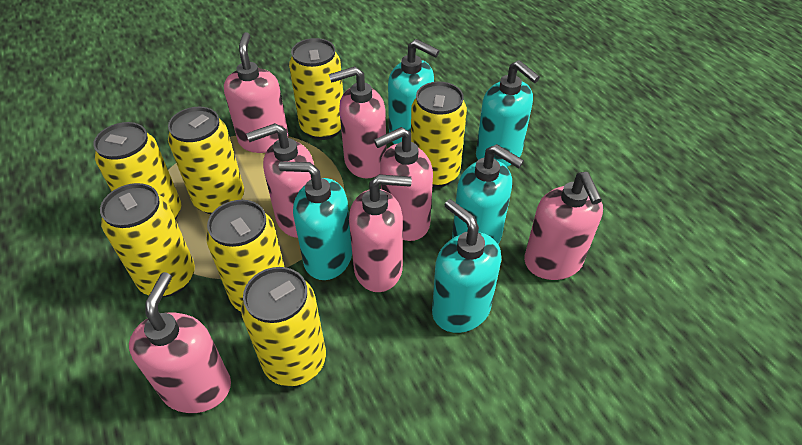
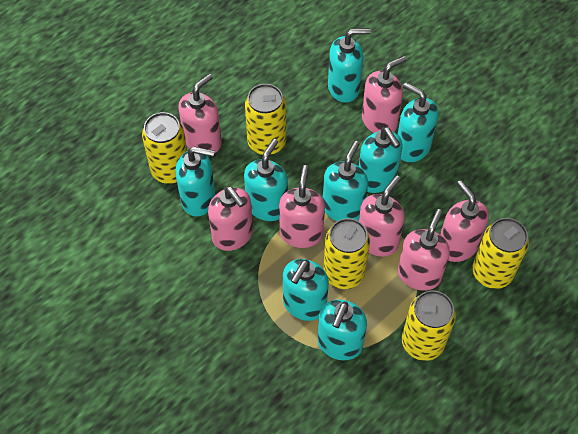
turquoise soap dispenser: 5 -> 8
yellow can: 7 -> 5

